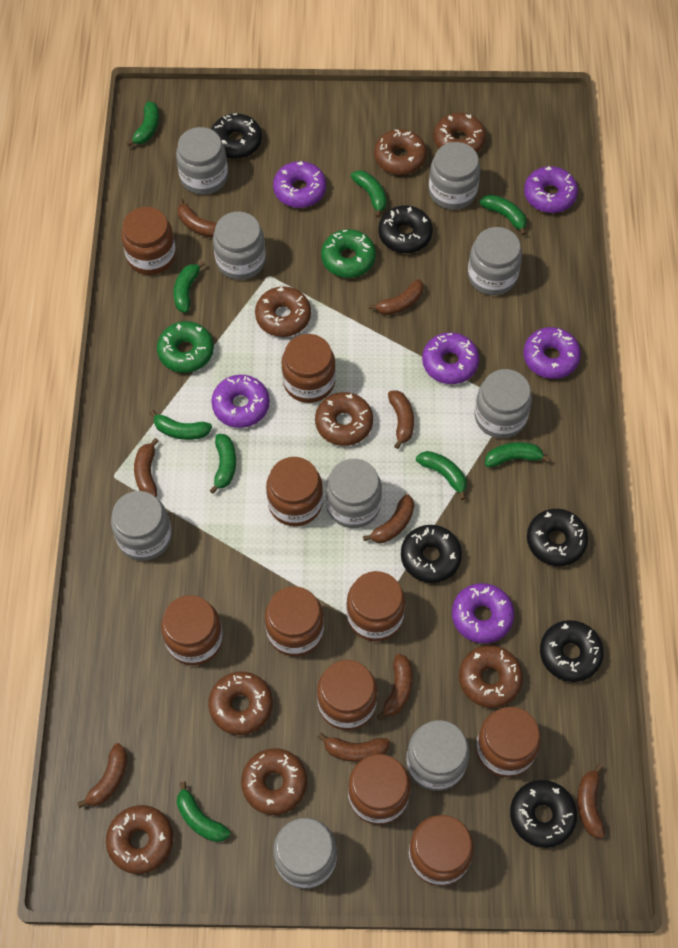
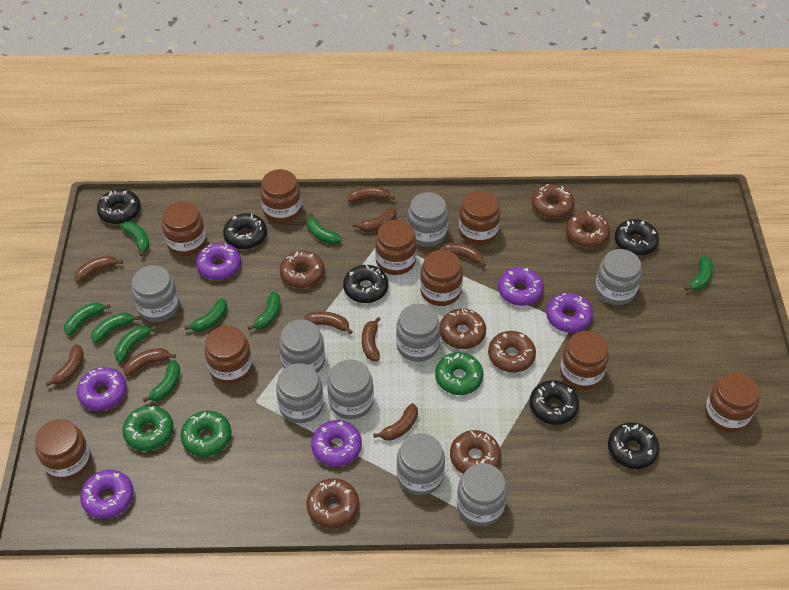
brown donut: 8 -> 7
brown jar: 10 -> 9
green donut: 2 -> 3

